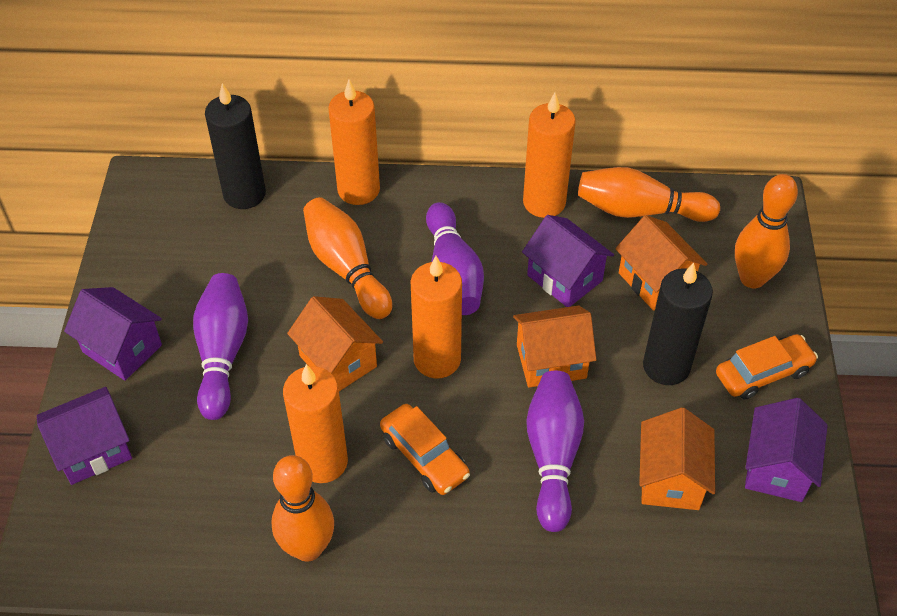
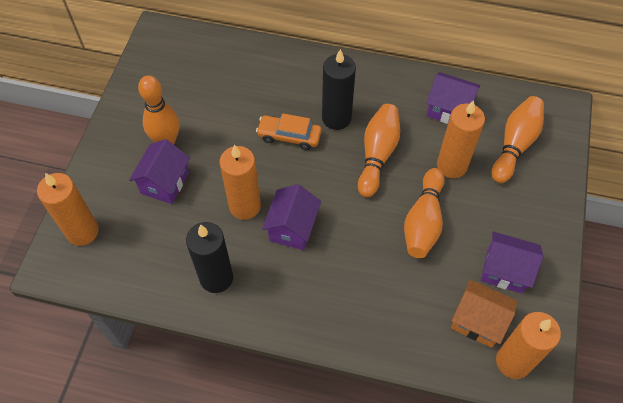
orange car: 2 -> 1
orange house: 4 -> 1
purple bowling pin: 3 -> 0

